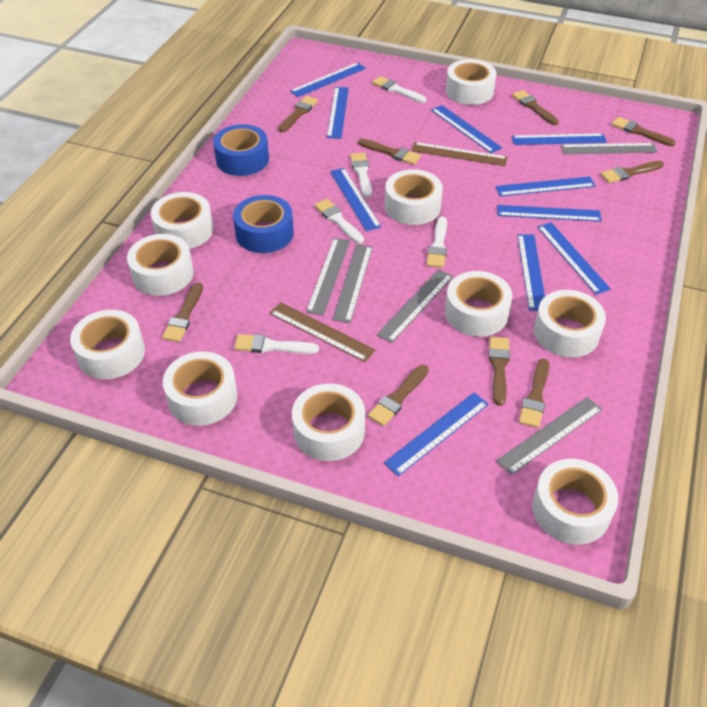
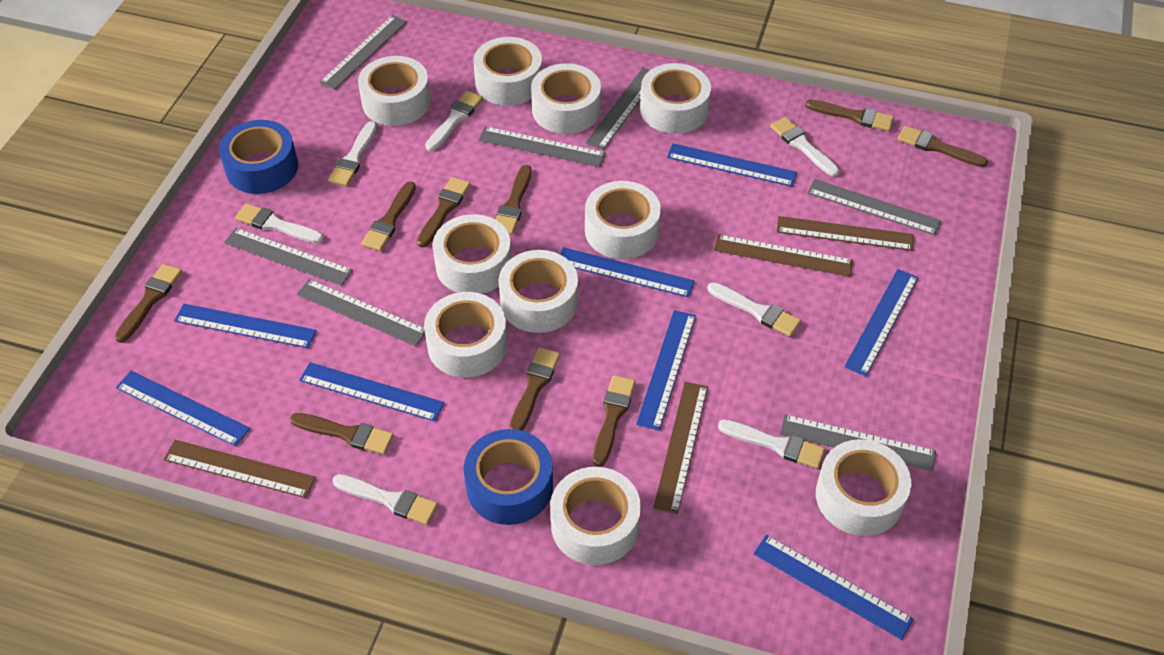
blue ruler: 10 -> 8
brown ruler: 2 -> 4
grey ruler: 5 -> 7
white brush: 5 -> 7

